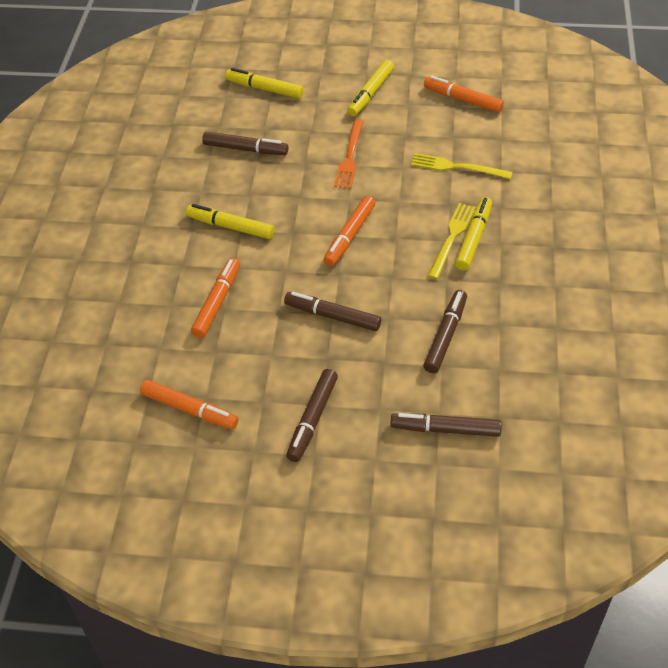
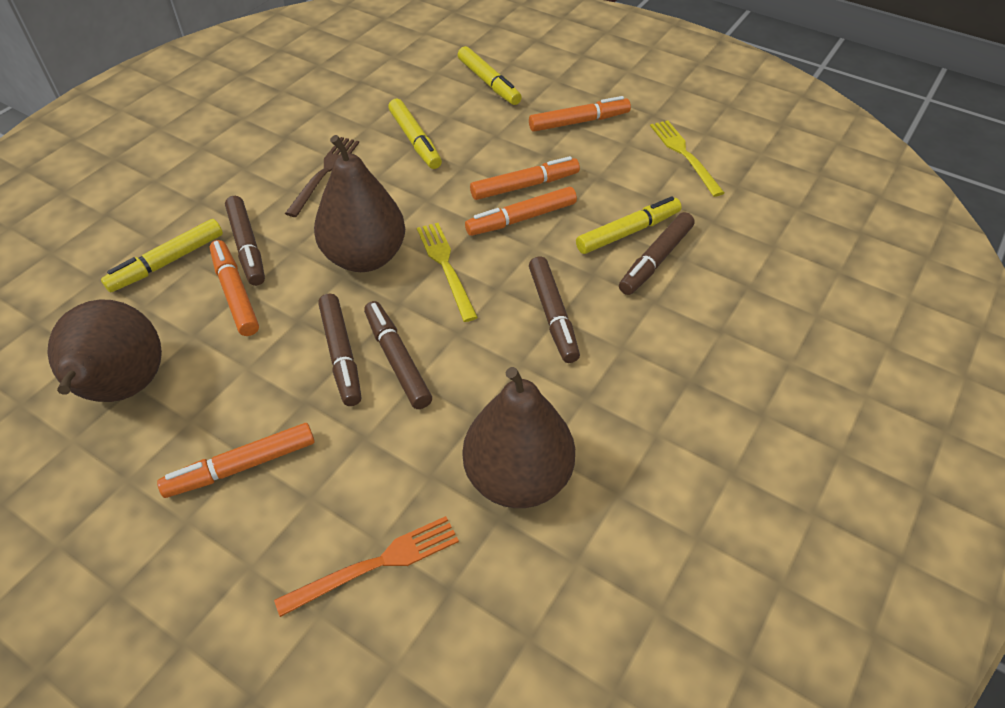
brown fork: 0 -> 1
brown pear: 0 -> 3
orange marker: 4 -> 5

